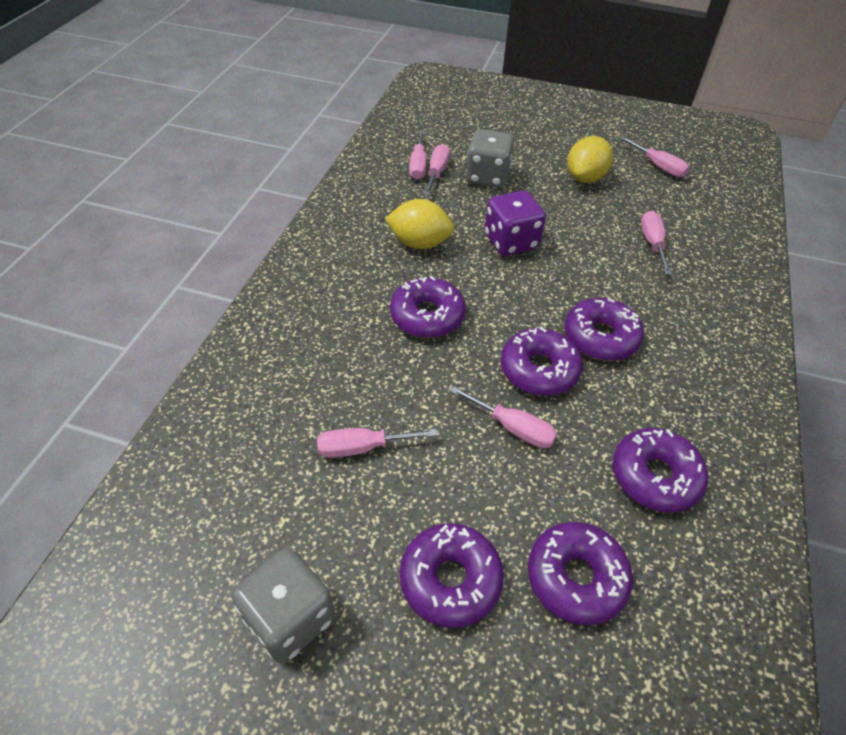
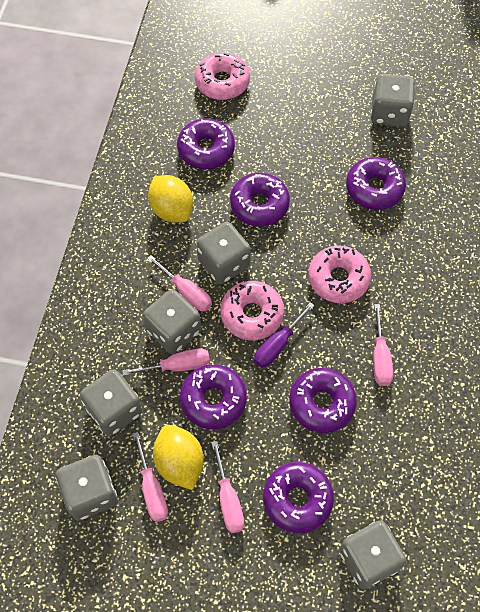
grey dice: 2 -> 6
pink donut: 0 -> 3
pink screwdriver: 6 -> 5
purple dice: 1 -> 0
purple screwdriver: 0 -> 1

